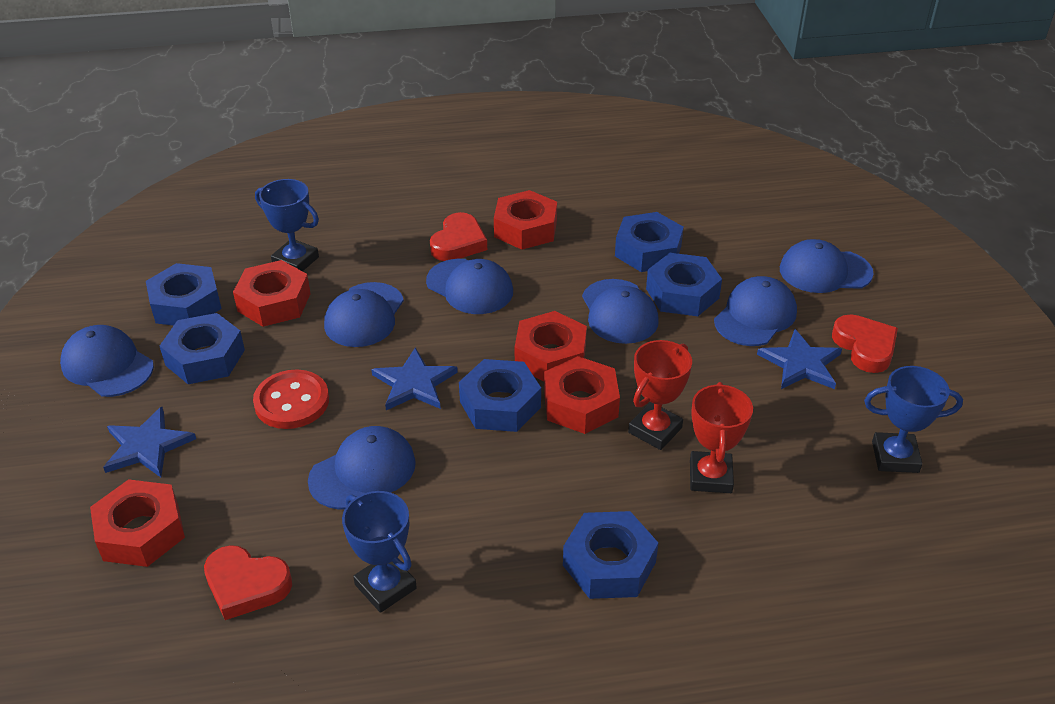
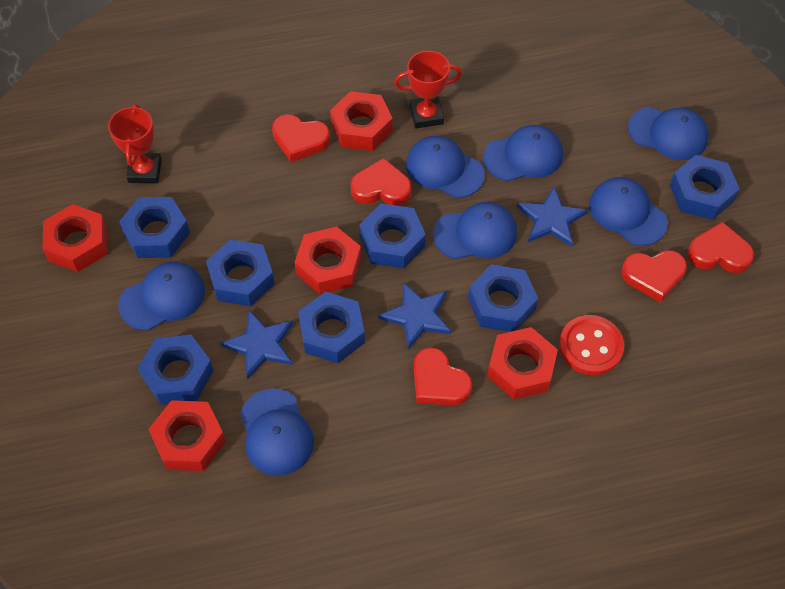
blue nut: 6 -> 7
blue trophy: 3 -> 0
red heart: 3 -> 5

